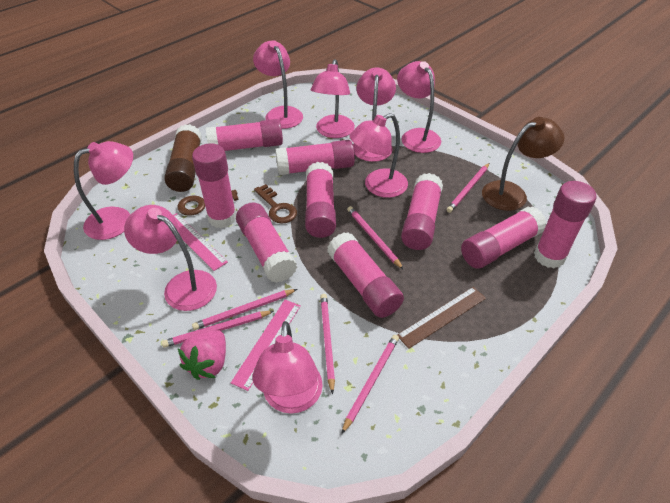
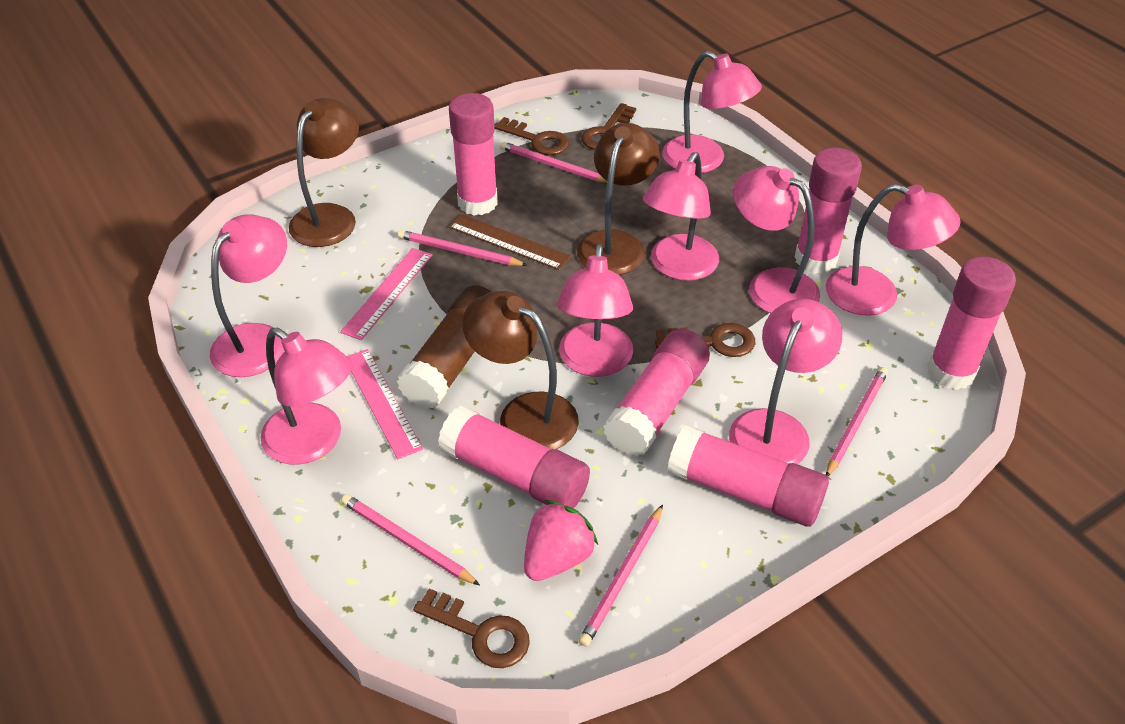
brown key: 2 -> 4
brown lamp: 1 -> 3
pink glue stick: 9 -> 6
pink pencil: 6 -> 5

